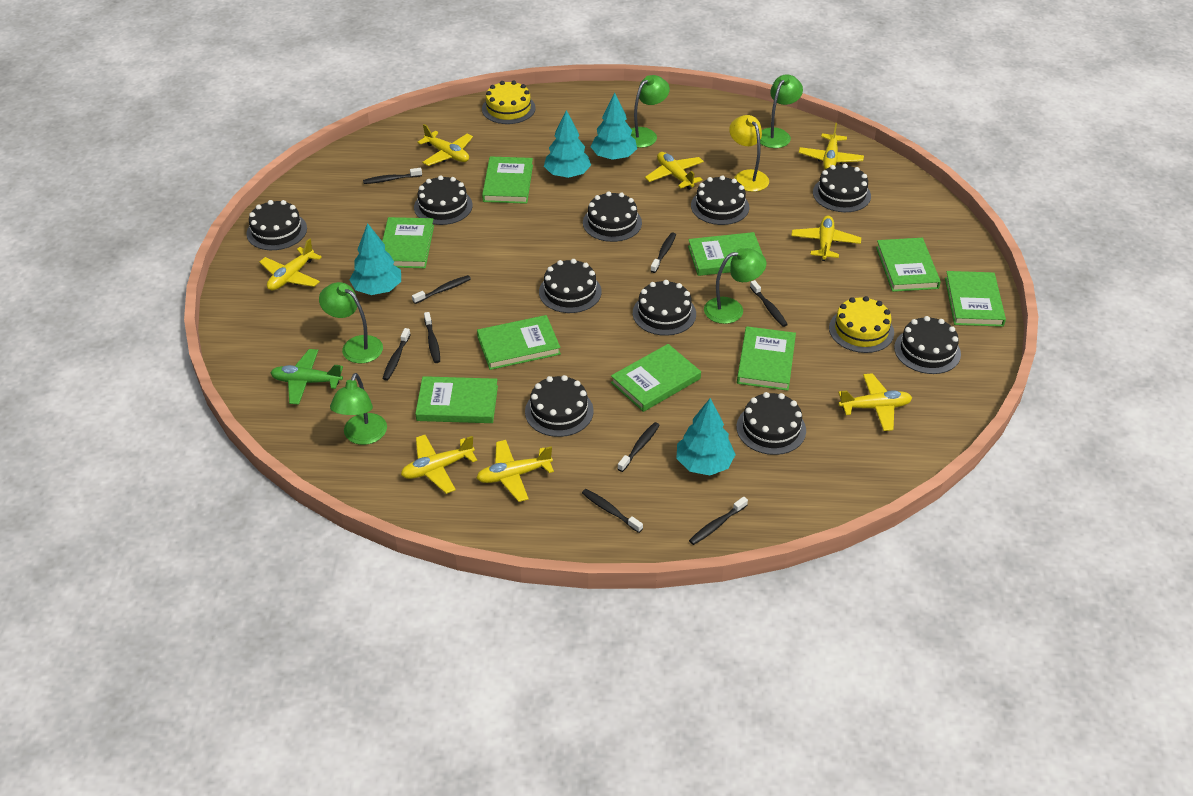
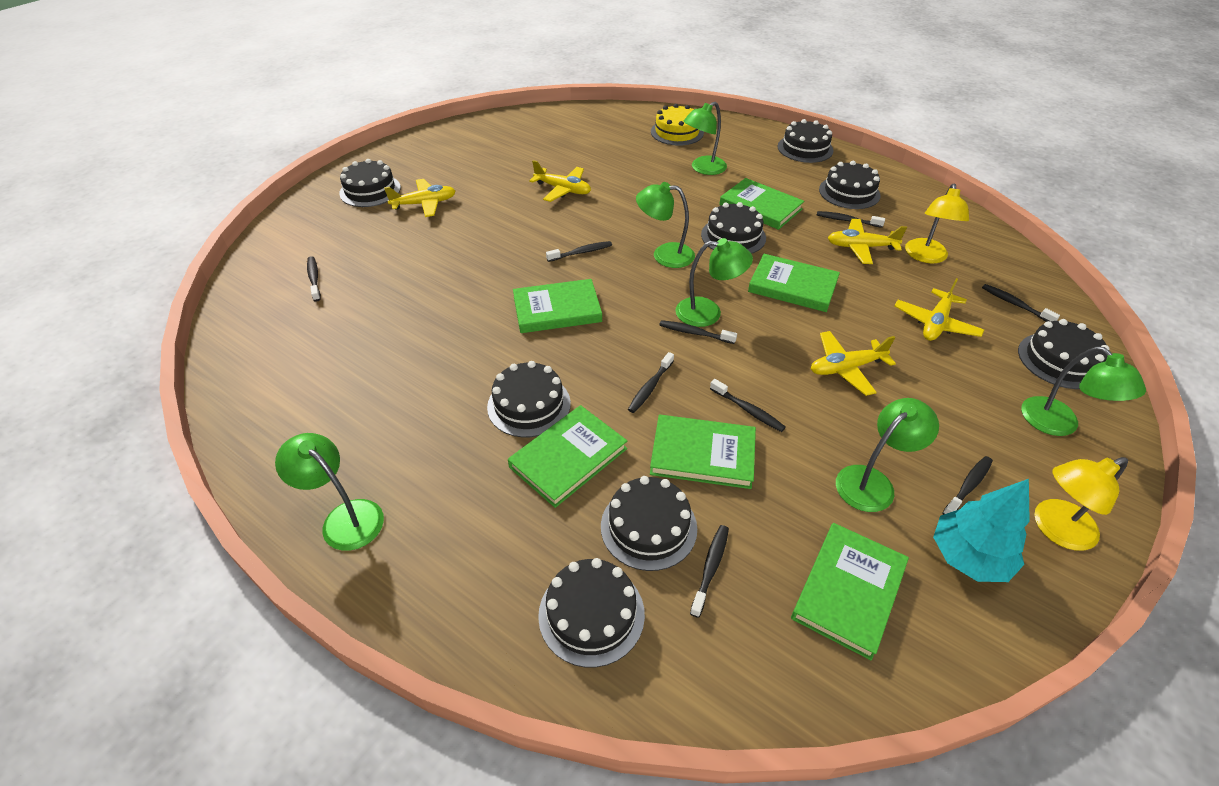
black cake: 10 -> 8
green book: 9 -> 6
green lamp: 5 -> 6
green plane: 1 -> 0
turquoise tree: 4 -> 1
yellow cake: 2 -> 1
yellow lamp: 1 -> 2
yellow plane: 8 -> 5

